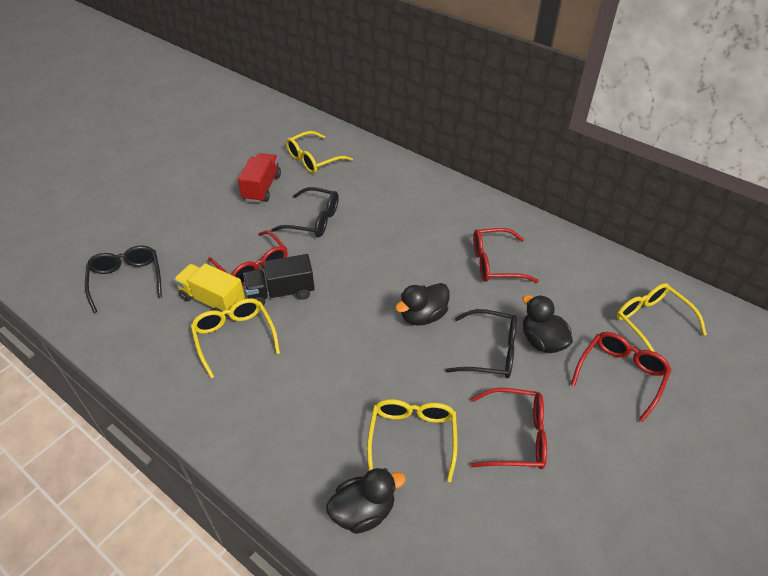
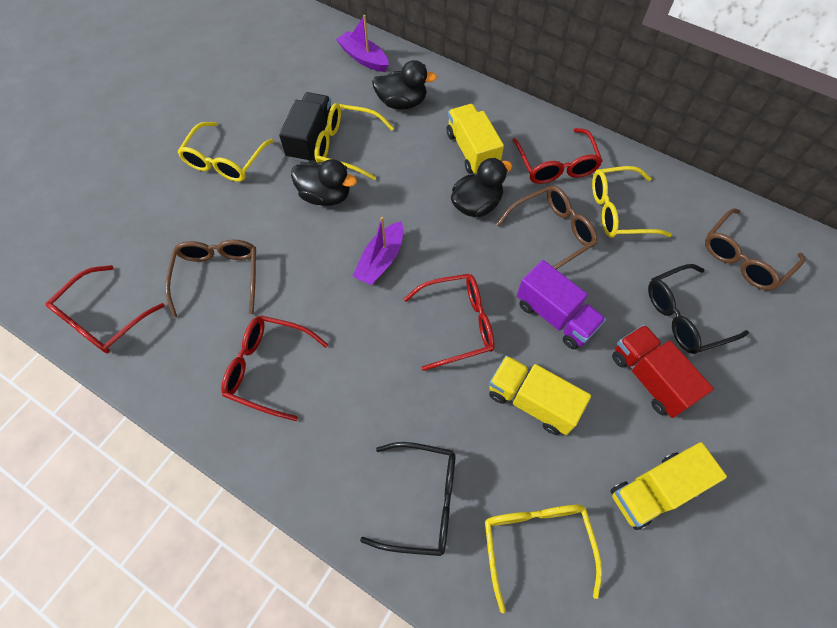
black glasses: 3 -> 2
brown glasses: 0 -> 3
purple boat: 0 -> 2
purple truck: 0 -> 1
yellow truck: 1 -> 3

